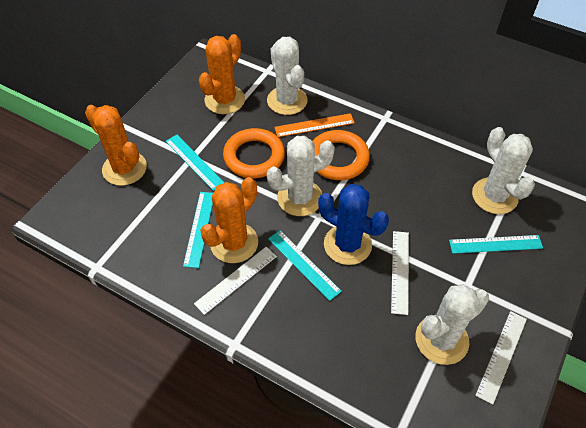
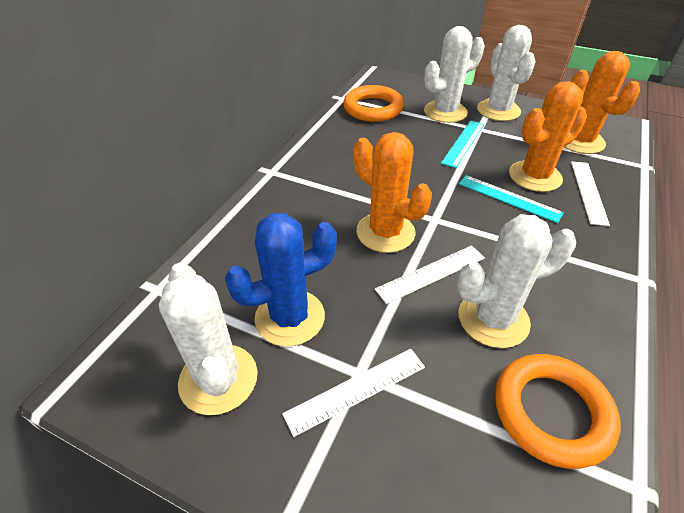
orange ruler: 1 -> 0
turquoise ruler: 4 -> 2

